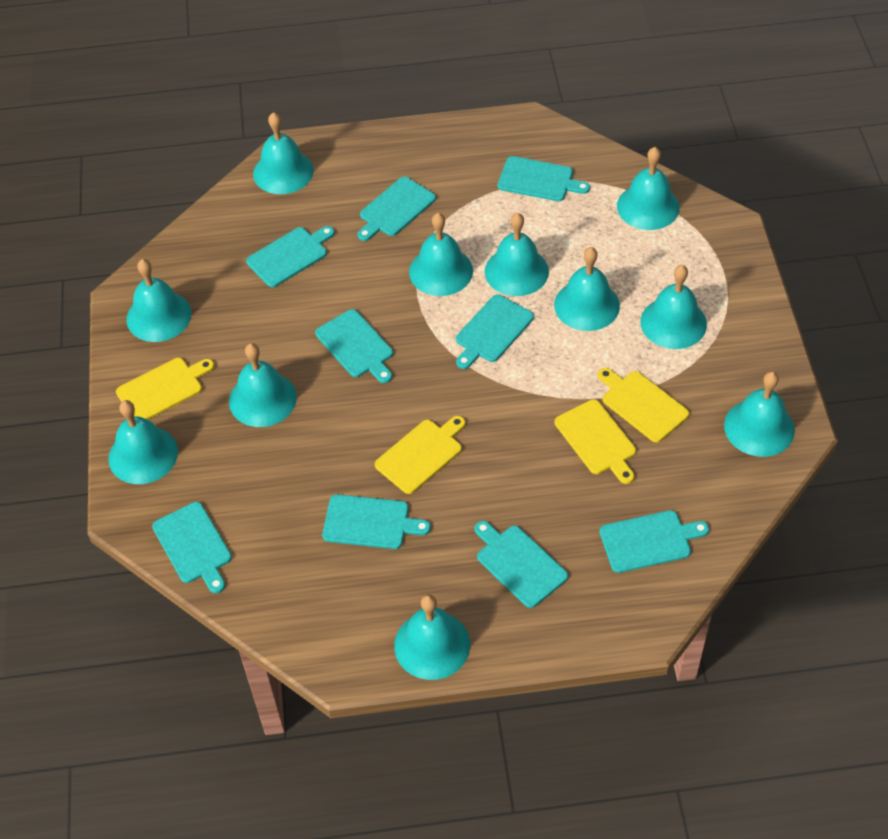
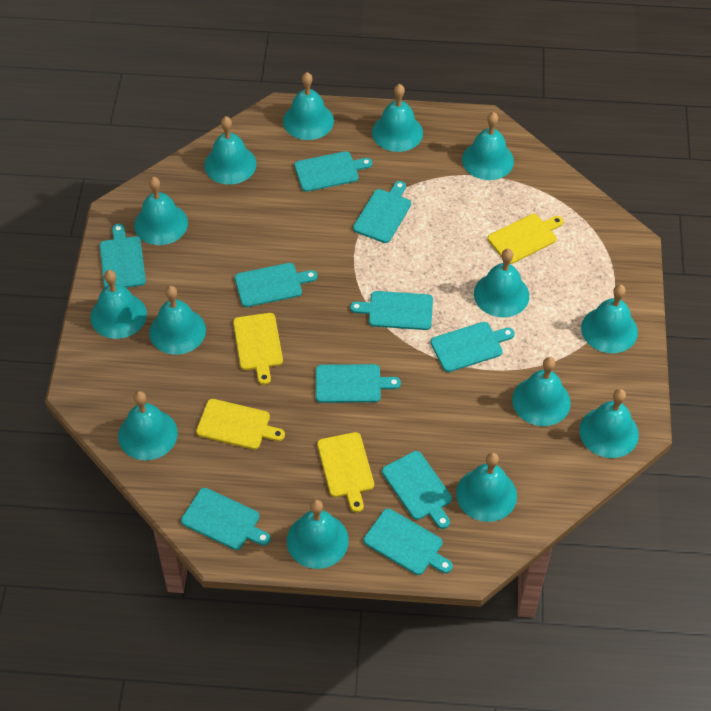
turquoise bell: 11 -> 14
turquoise cutting board: 9 -> 10

